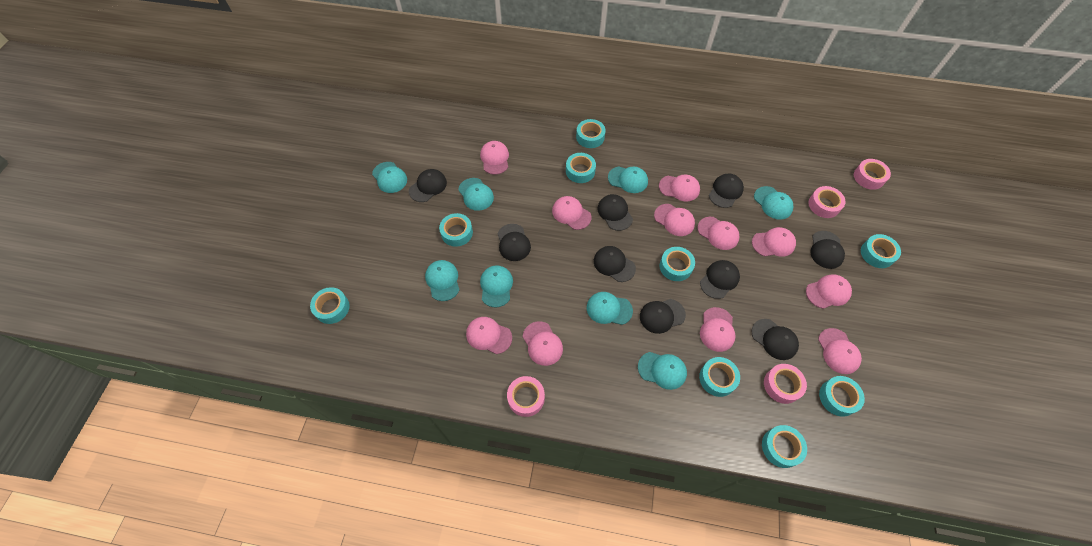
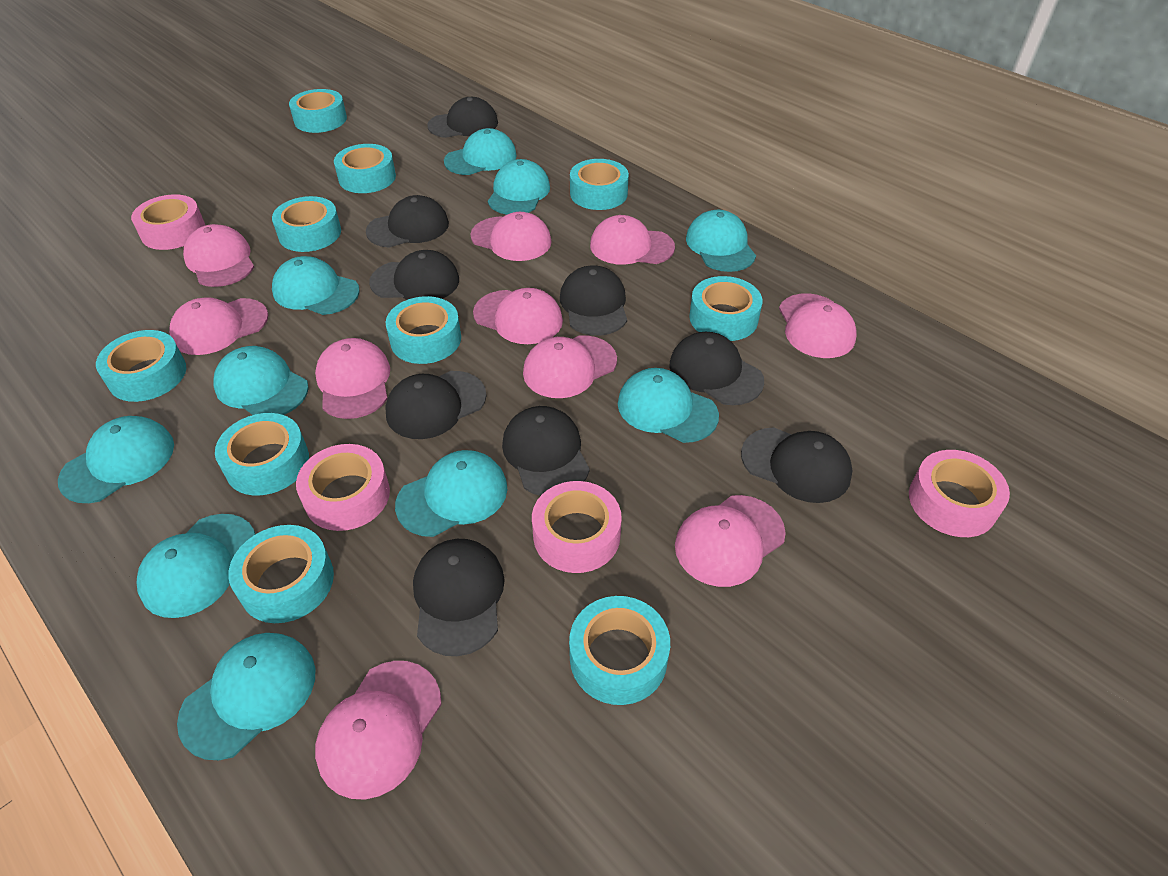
pink cap: 11 -> 10
turquoise cap: 8 -> 10
turquoise tape: 9 -> 10

